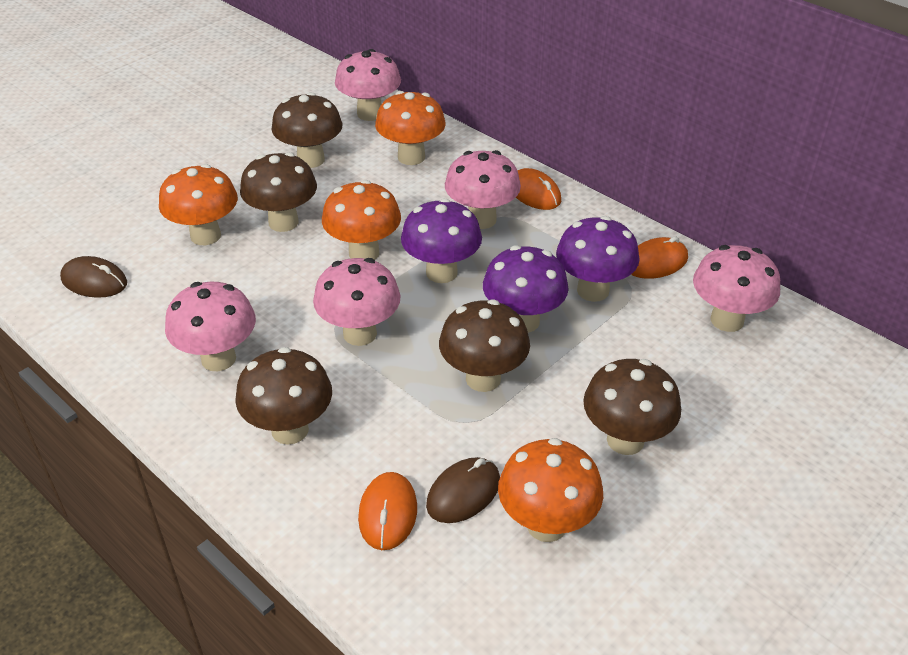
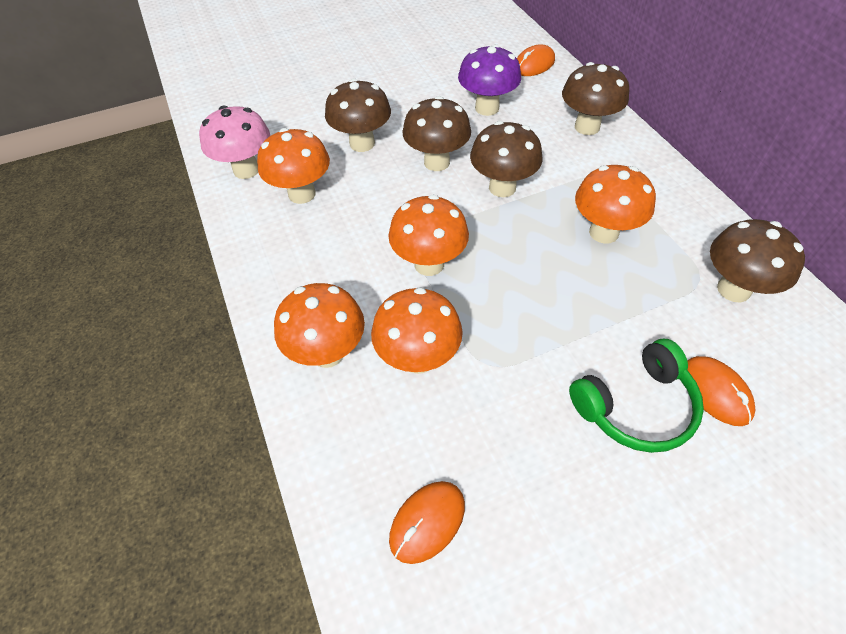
brown mouse: 2 -> 0
green headphones: 0 -> 1
orange mushroom: 4 -> 5
pink mushroom: 5 -> 1
purple mushroom: 3 -> 1

